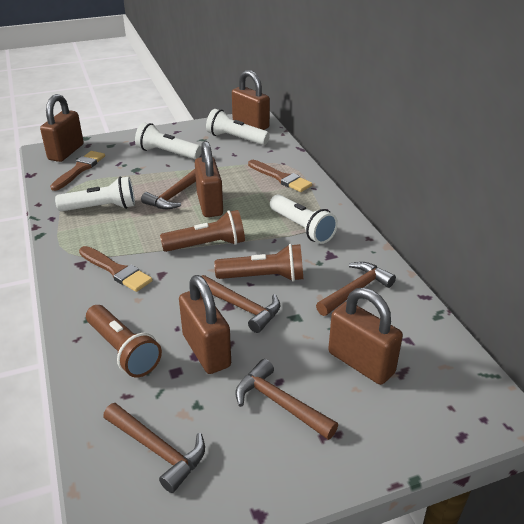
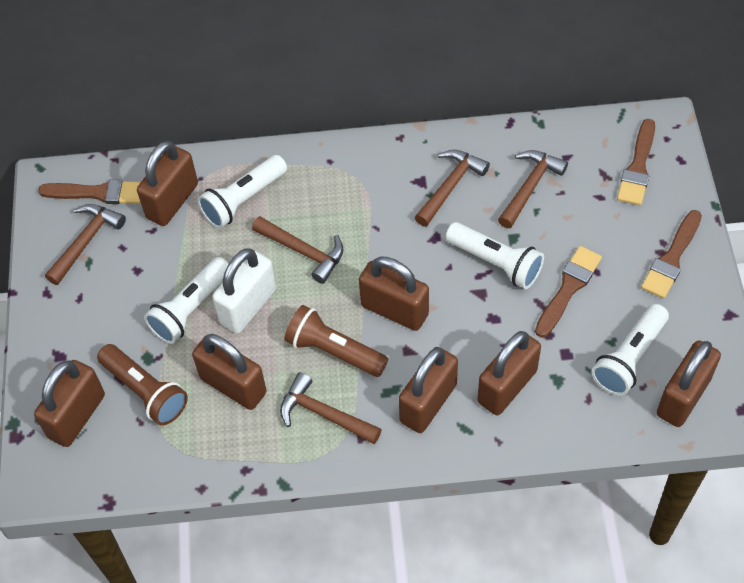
brown brush: 3 -> 4
brown flashlight: 3 -> 2
brown padlock: 5 -> 7
white padlock: 0 -> 1

